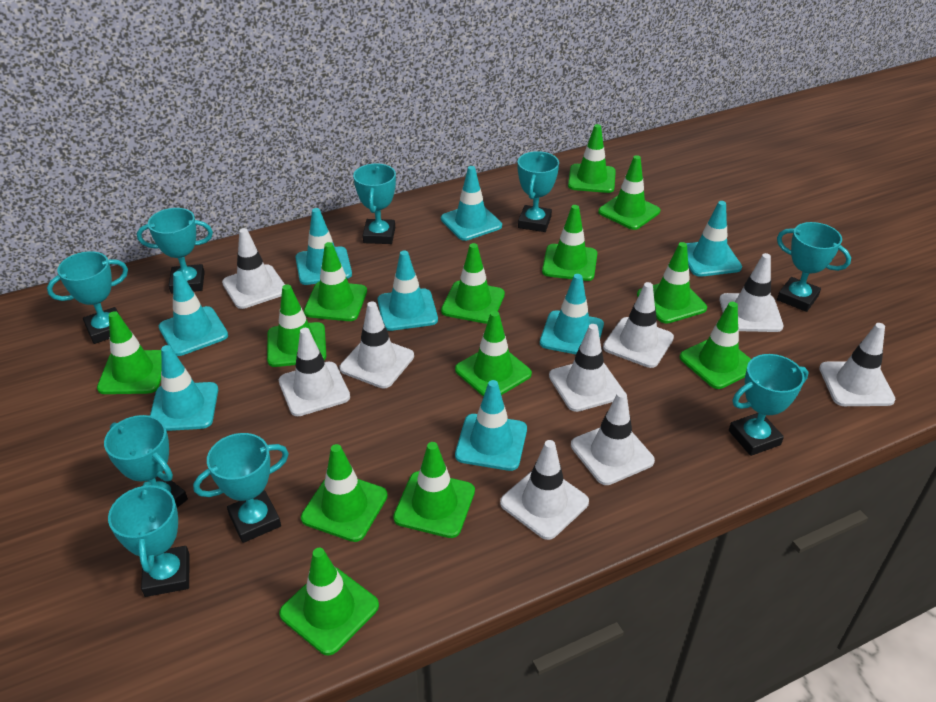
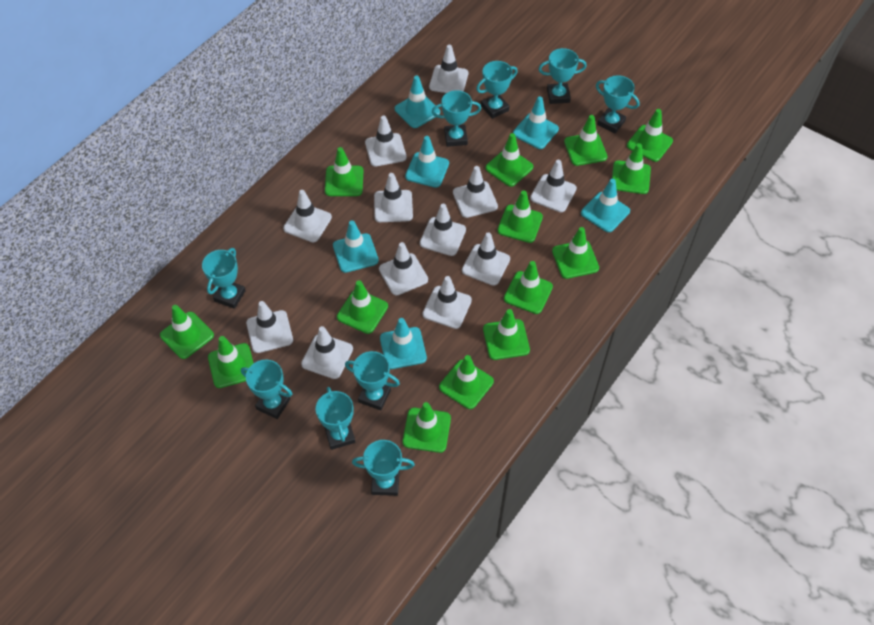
green traffic cone: 13 -> 14
turquoise traffic cone: 8 -> 6
white traffic cone: 9 -> 12

